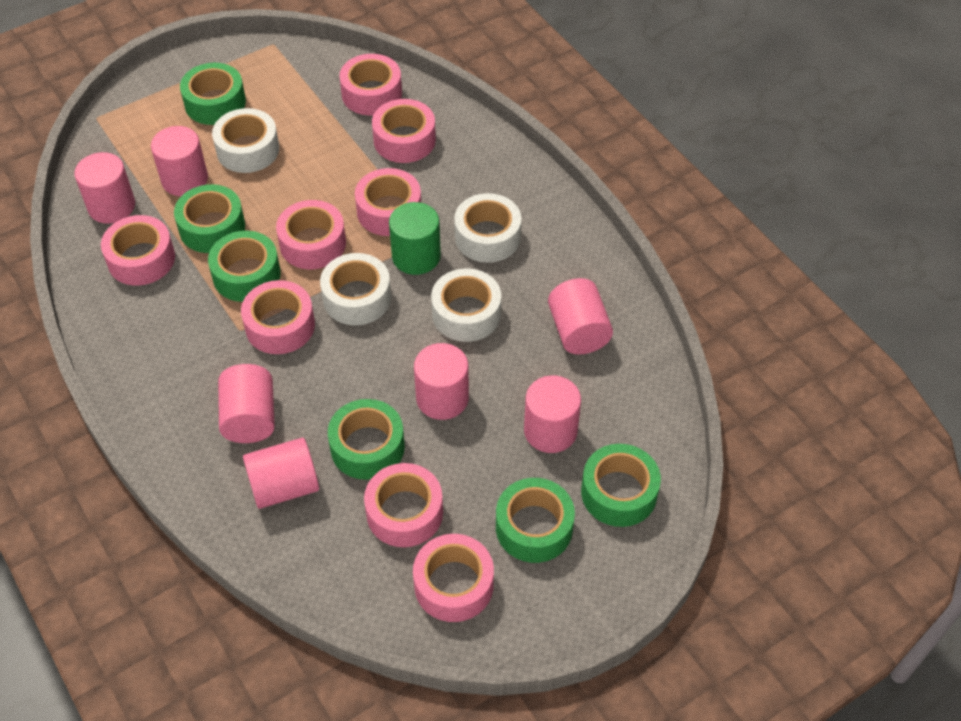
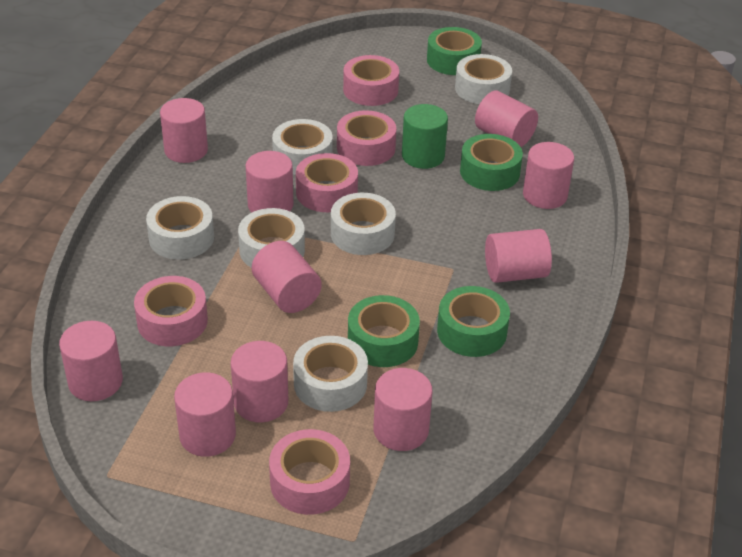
green tape: 6 -> 4
pink cylinder: 7 -> 10
pink tape: 8 -> 5
white tape: 4 -> 6

